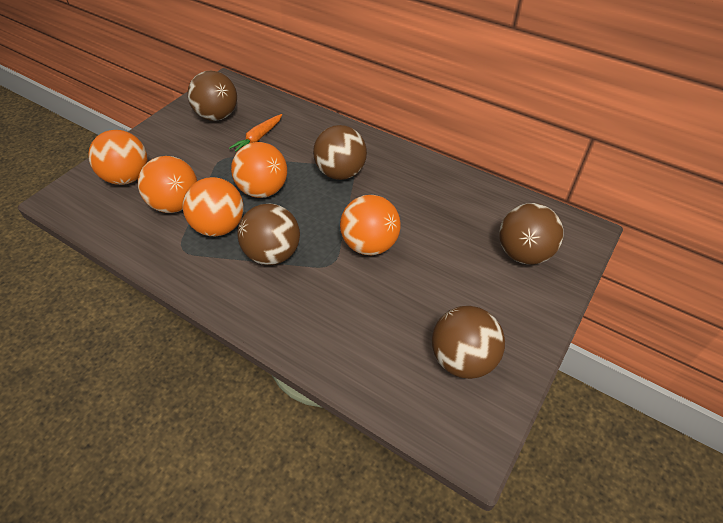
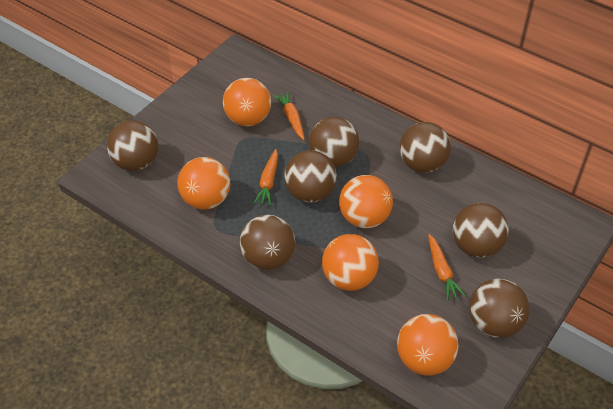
brown ball: 5 -> 7
orange carrot: 1 -> 3

